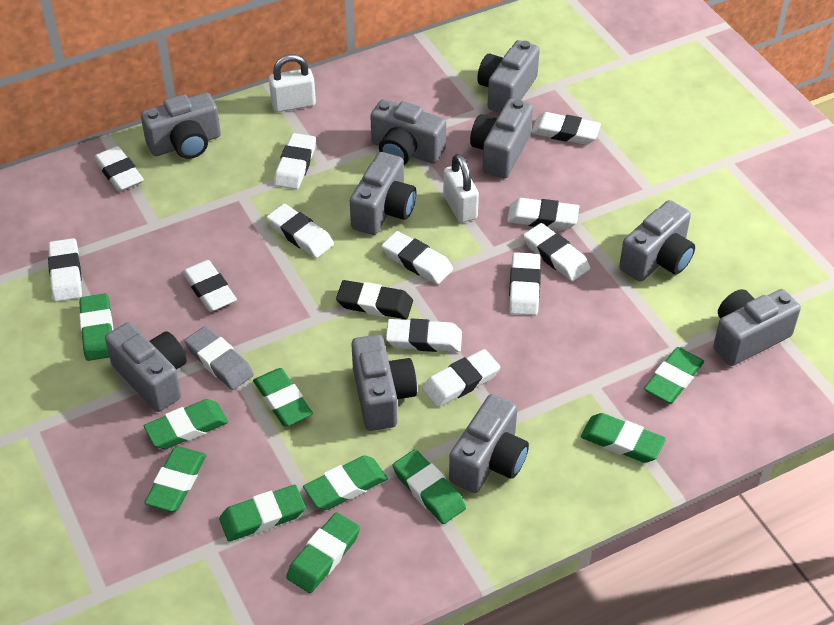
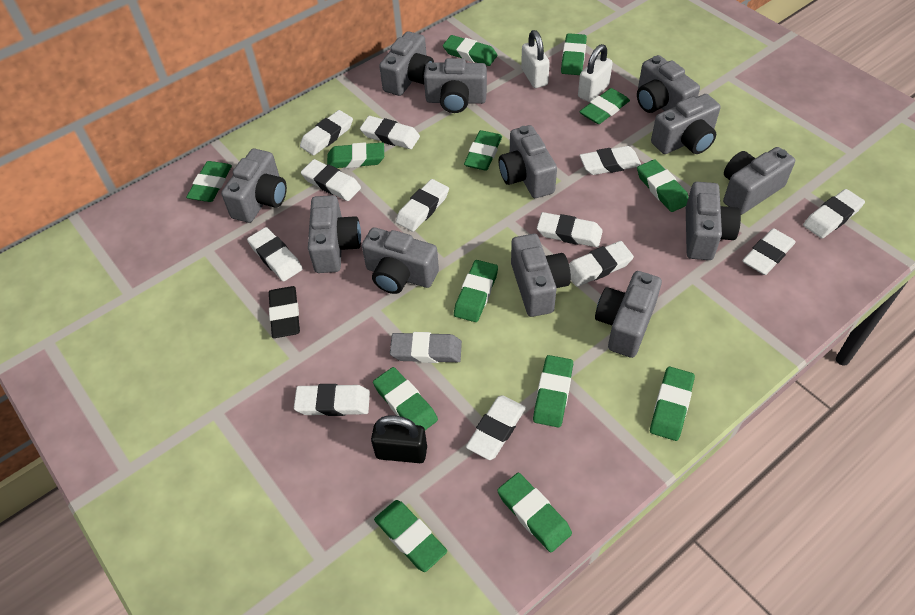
black padlock: 0 -> 1
green eraser: 10 -> 13
grey camera: 10 -> 12

